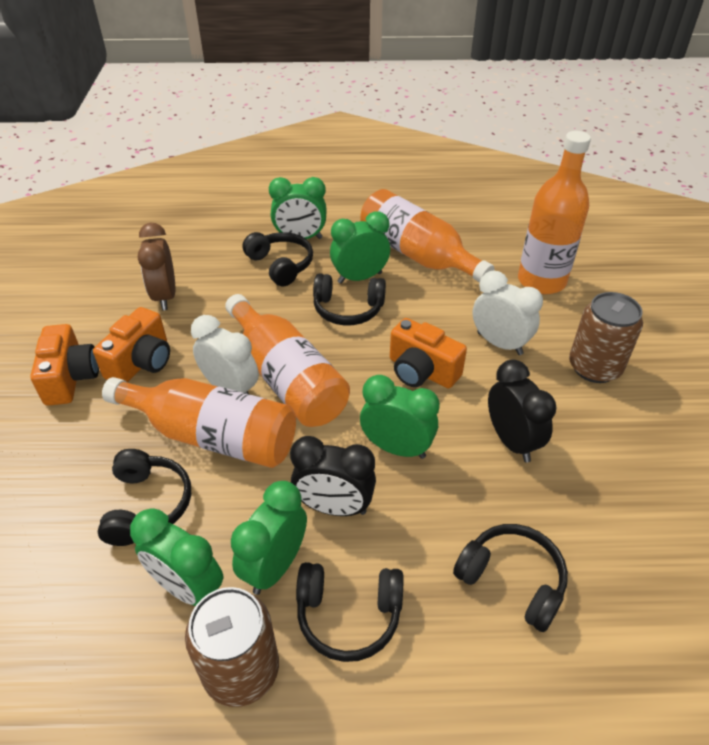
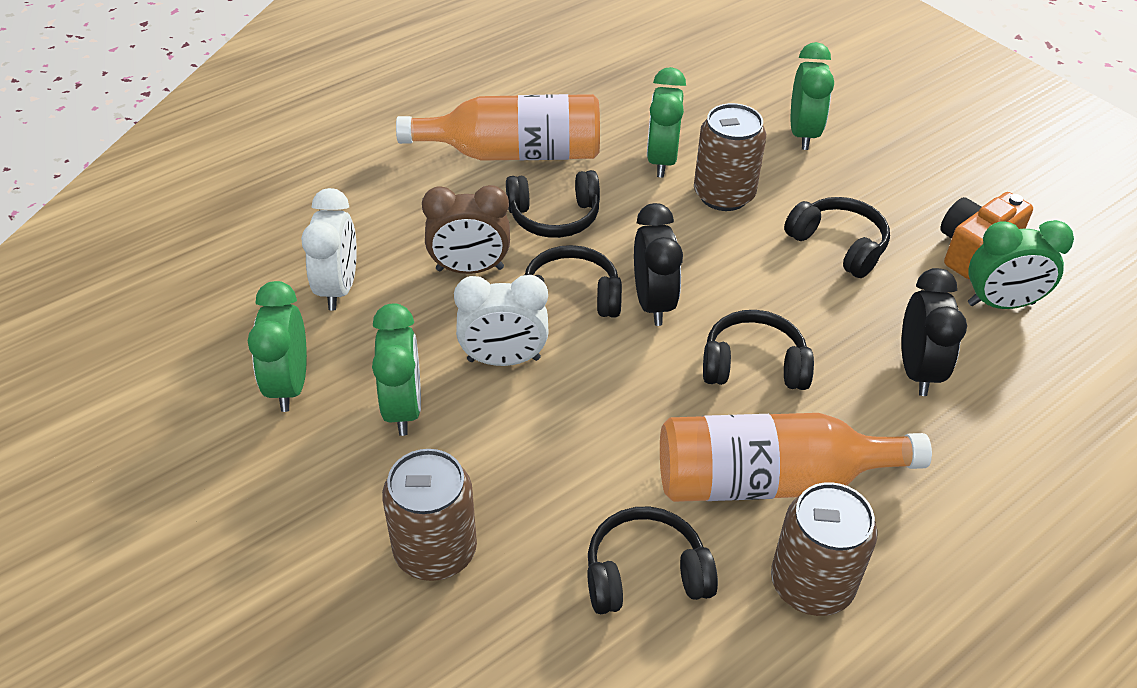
brown can: 2 -> 3
orange bottle: 4 -> 2
orange camera: 3 -> 1

